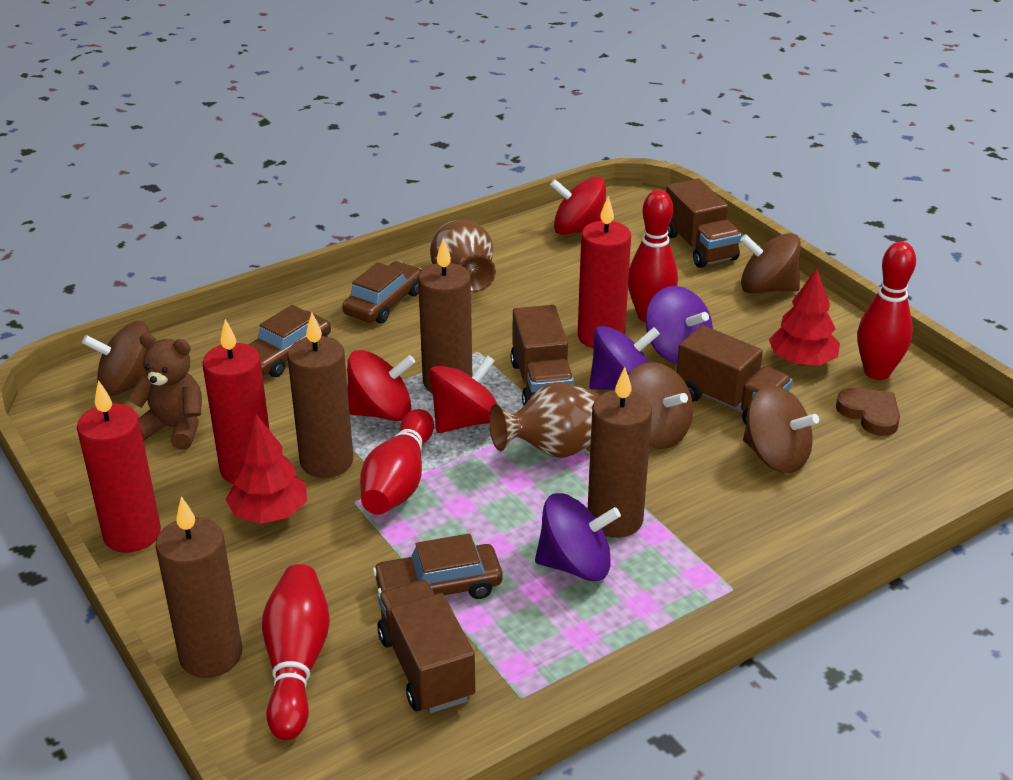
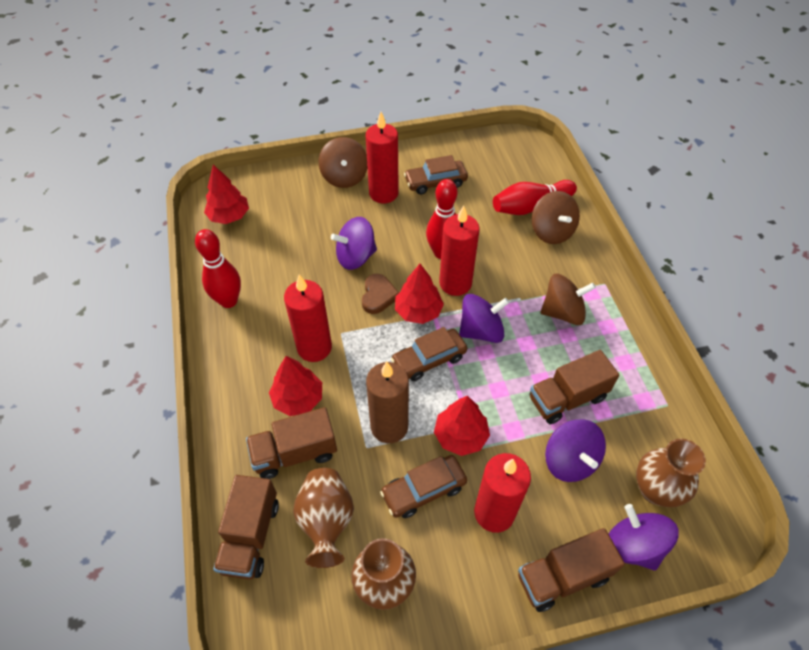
brown candle: 4 -> 1
brown spinning top: 4 -> 3
brown teddy bear: 1 -> 0
brown vase: 2 -> 3
purple spinning top: 3 -> 4
red bowling pin: 4 -> 3
red candle: 3 -> 4
red spinning top: 3 -> 0
red tree: 2 -> 4

